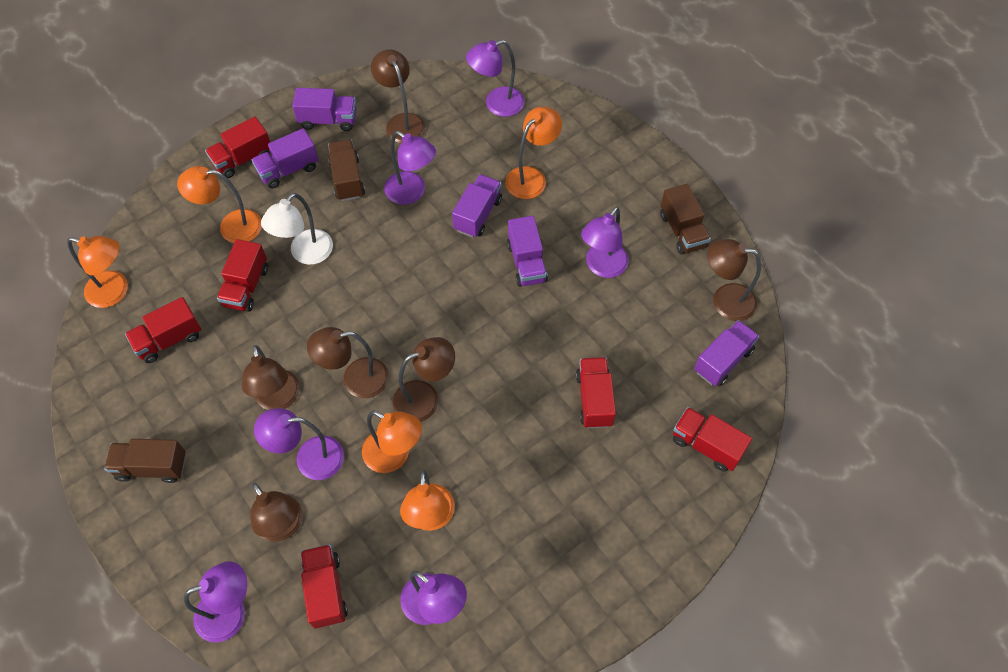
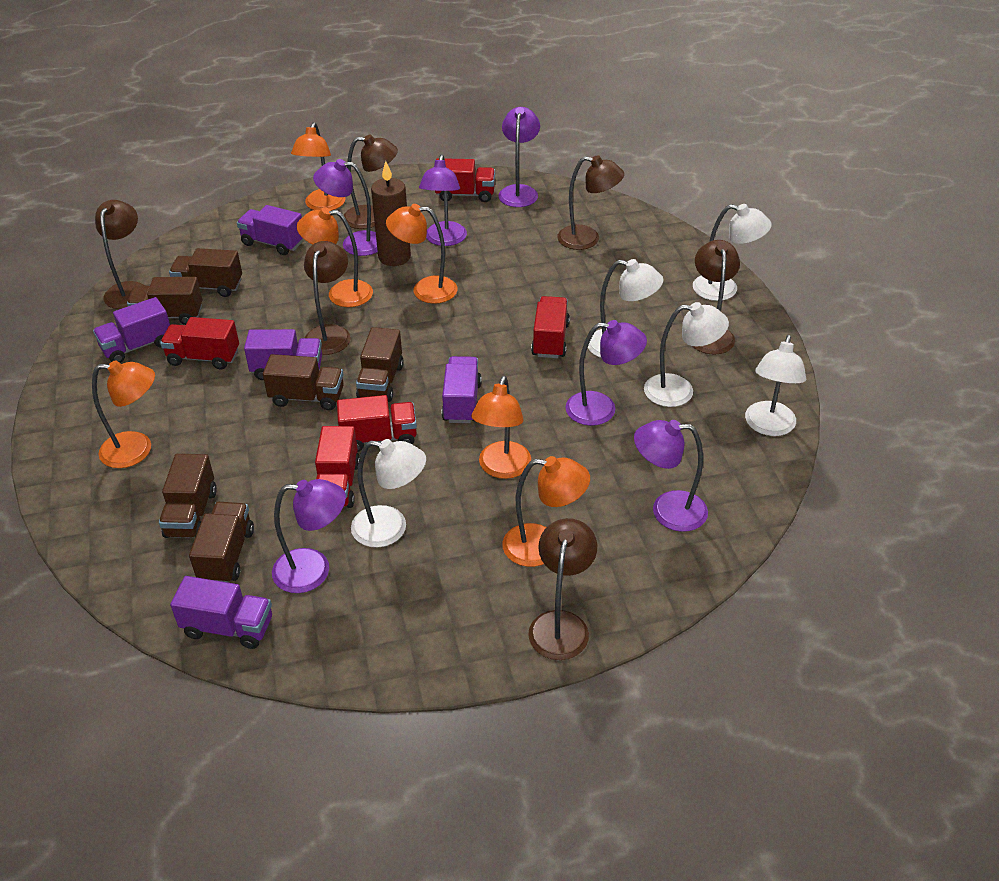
brown candle: 0 -> 1
brown truck: 3 -> 6
orange lamp: 5 -> 6
red truck: 6 -> 5
white lamp: 1 -> 5

